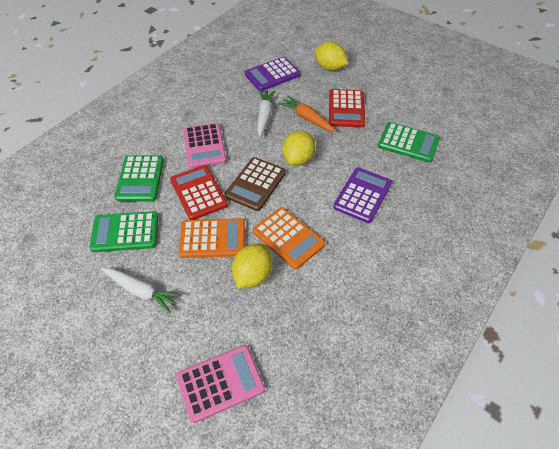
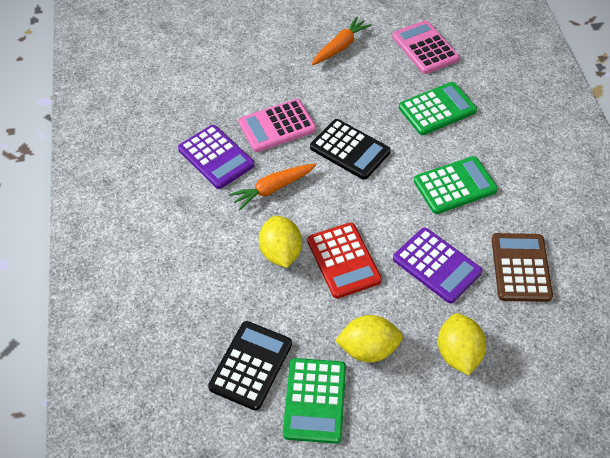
black calculator: 0 -> 2
orange calculator: 2 -> 0
orange carrot: 1 -> 2
red calculator: 2 -> 1
white carrot: 2 -> 0

